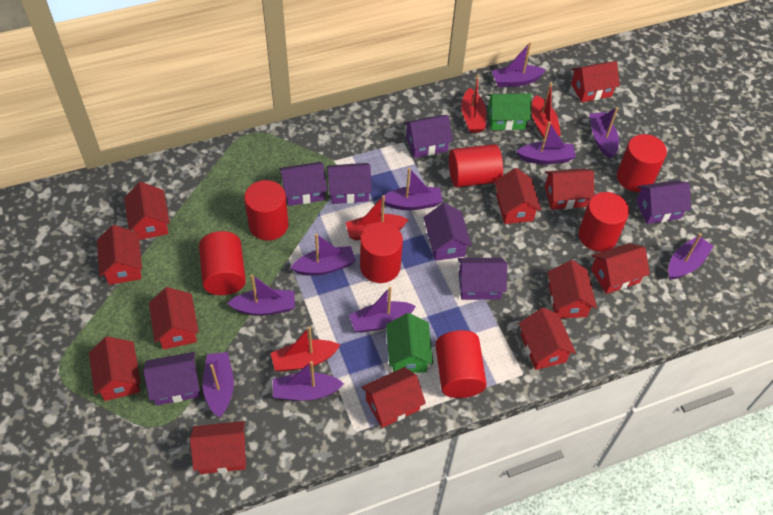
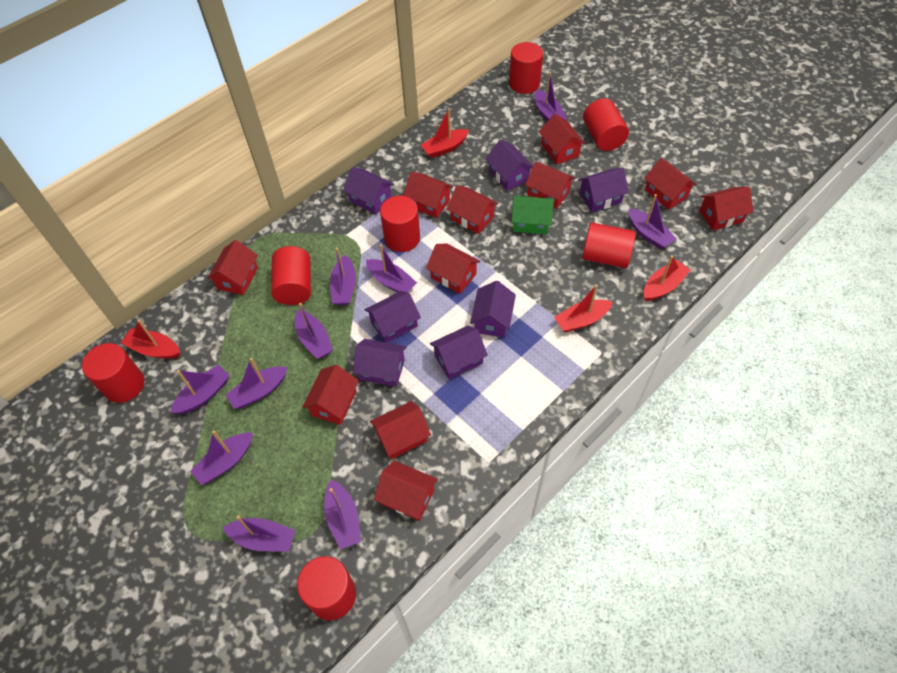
green house: 2 -> 1
red house: 12 -> 11

